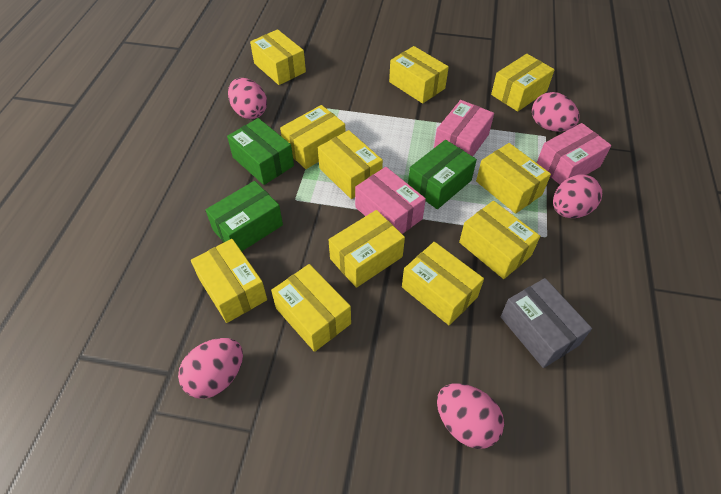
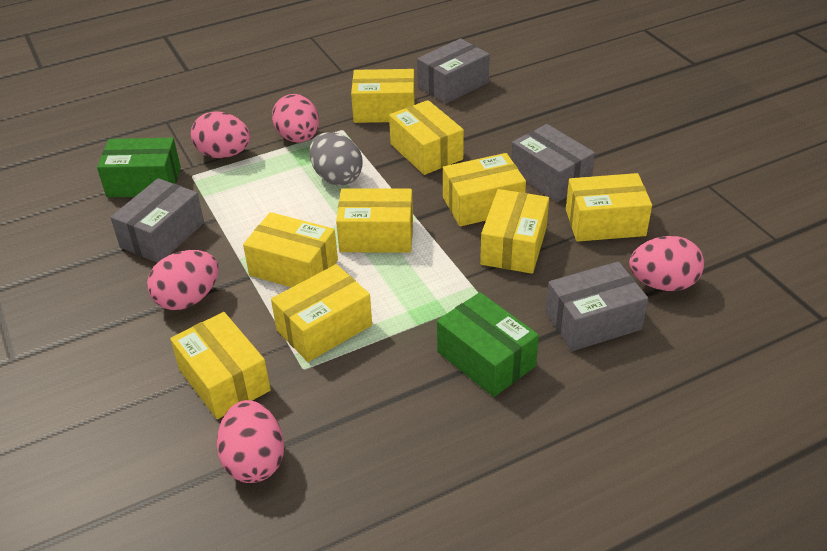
green box: 3 -> 2
grey box: 1 -> 4
grey egg: 0 -> 1
pink box: 3 -> 0
yellow box: 11 -> 9

